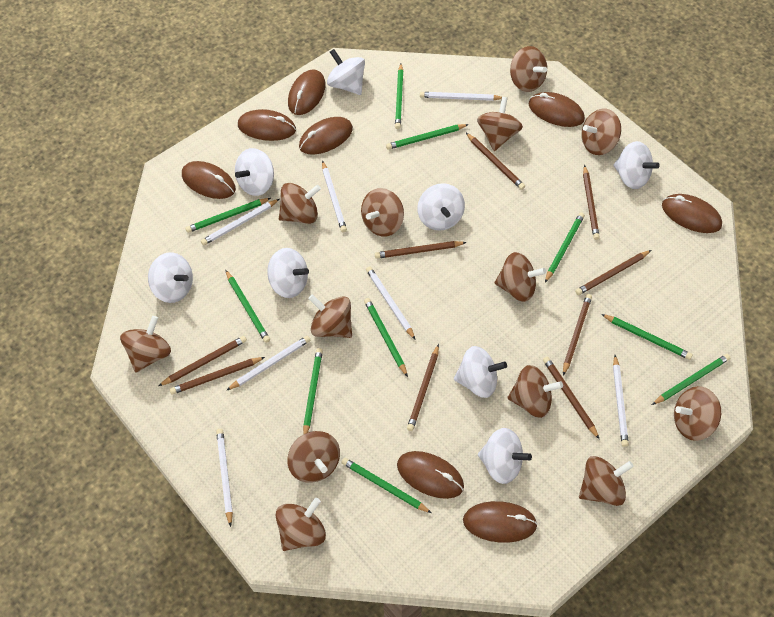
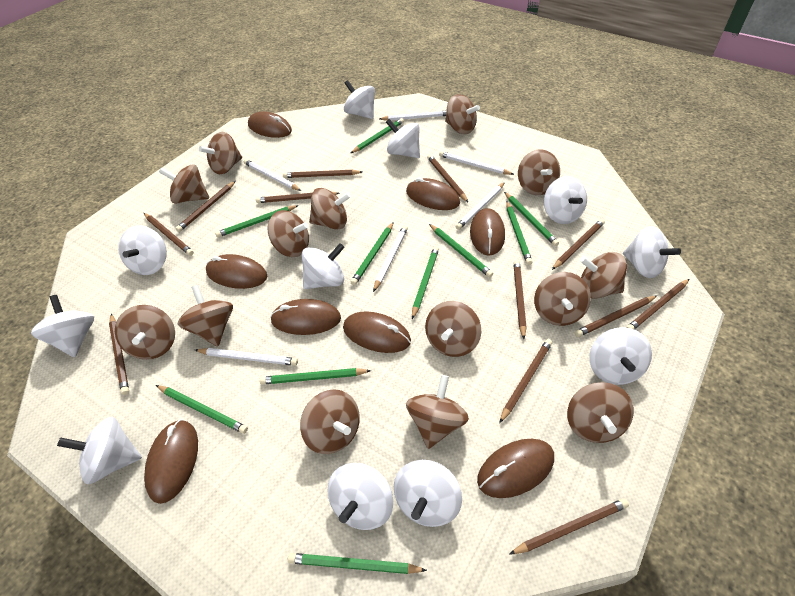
brown pencil: 9 -> 12
brown spinning top: 13 -> 14
white pencil: 7 -> 6
white spinning top: 8 -> 11

